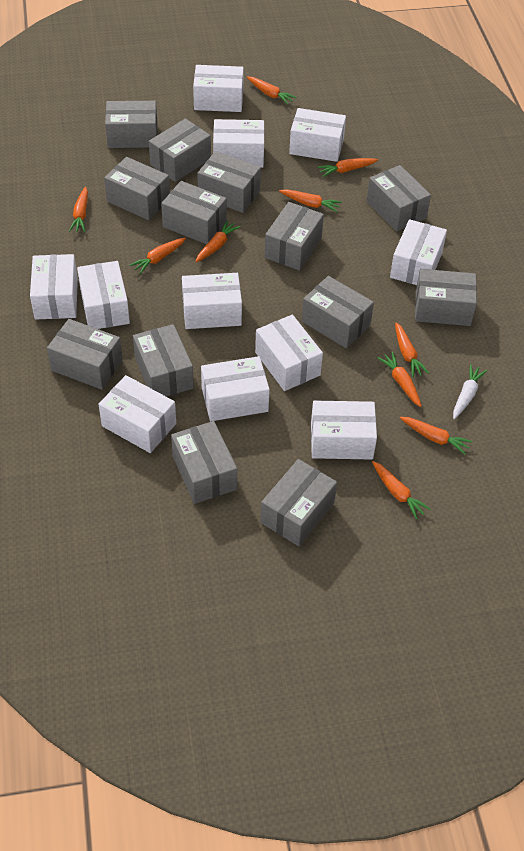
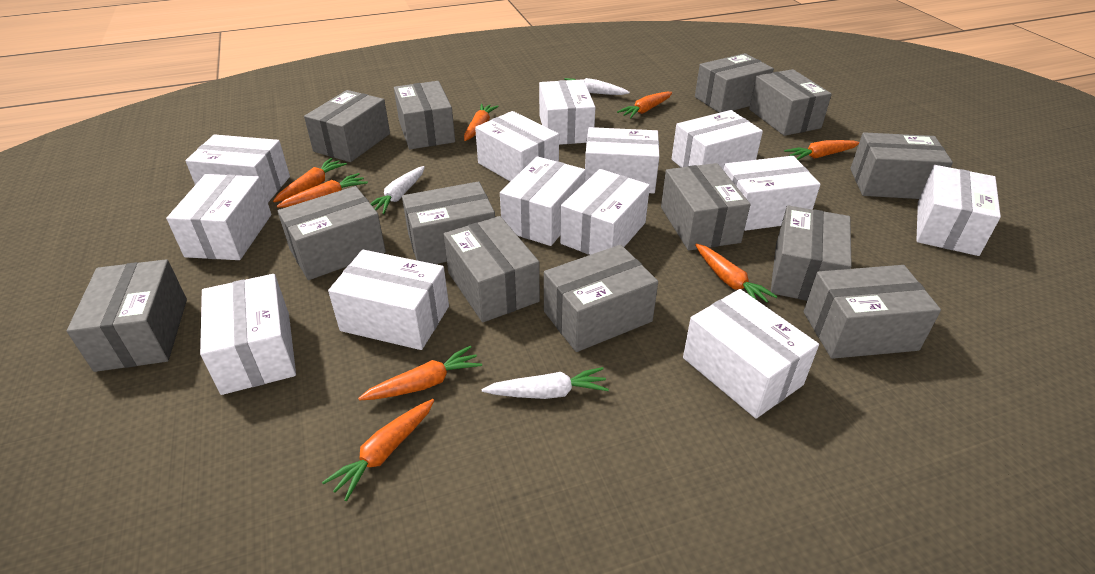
orange carrot: 10 -> 8
white box: 11 -> 13
white carrot: 1 -> 3

